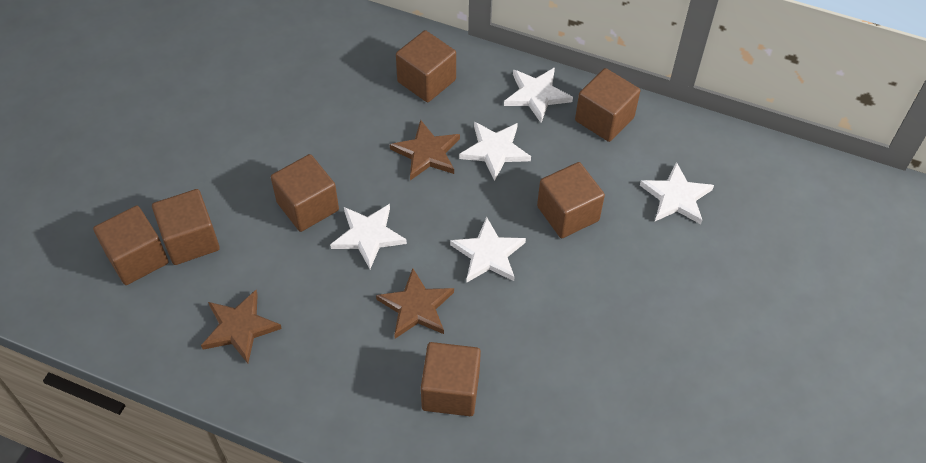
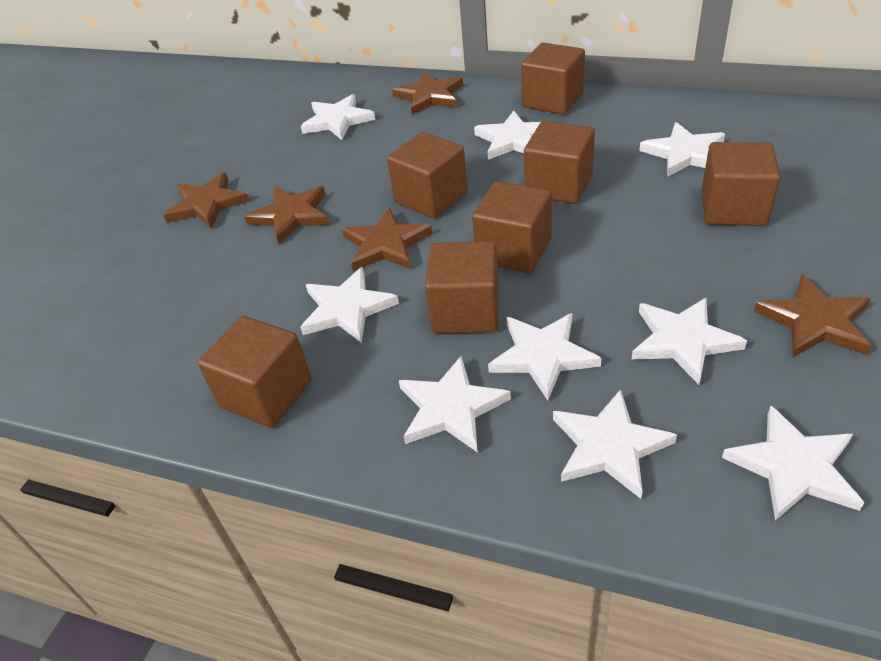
brown star: 3 -> 5
white star: 5 -> 9

